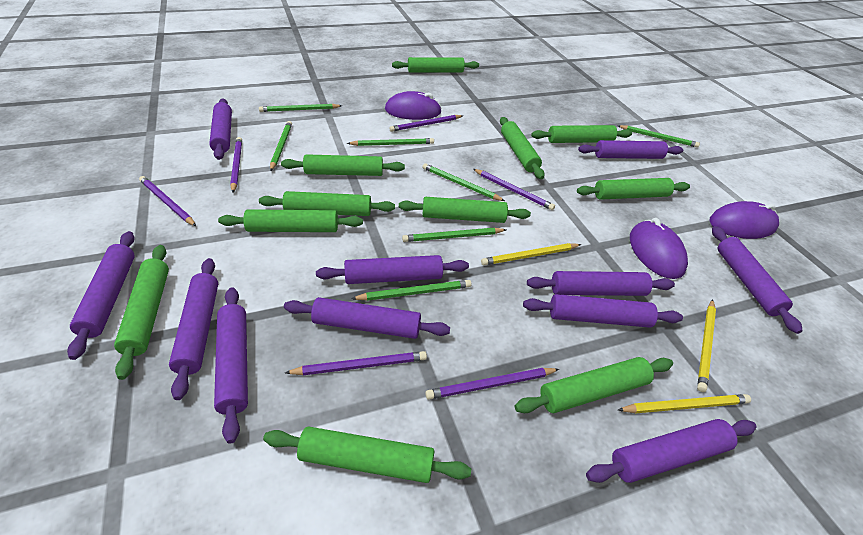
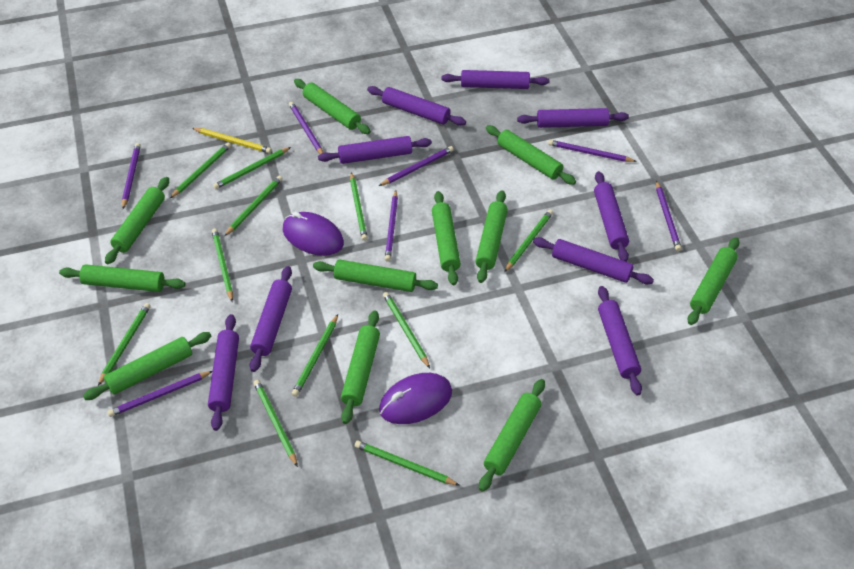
green pencil: 7 -> 11
purple mouse: 3 -> 2
purple pencil: 6 -> 7
purple rolling pin: 11 -> 9
yellow pencil: 3 -> 1

